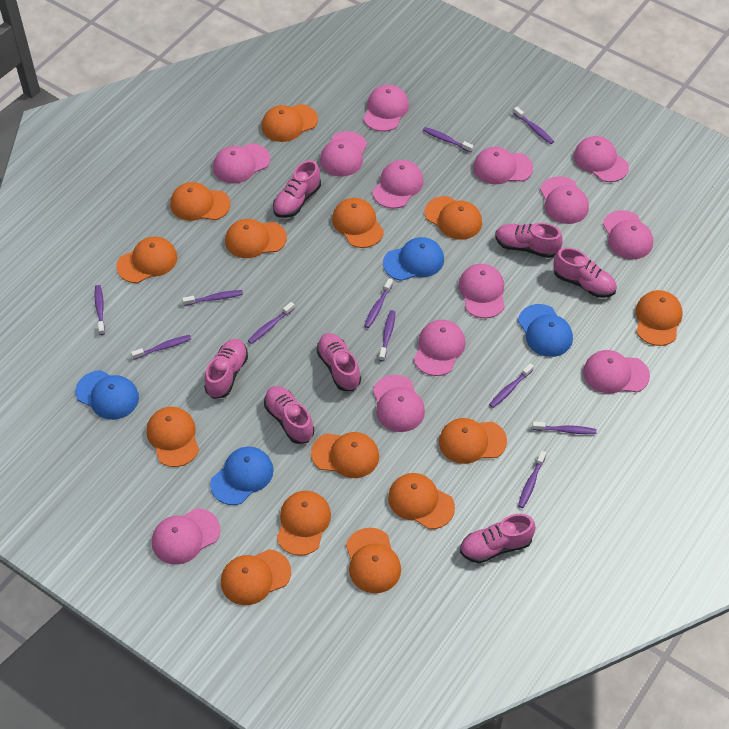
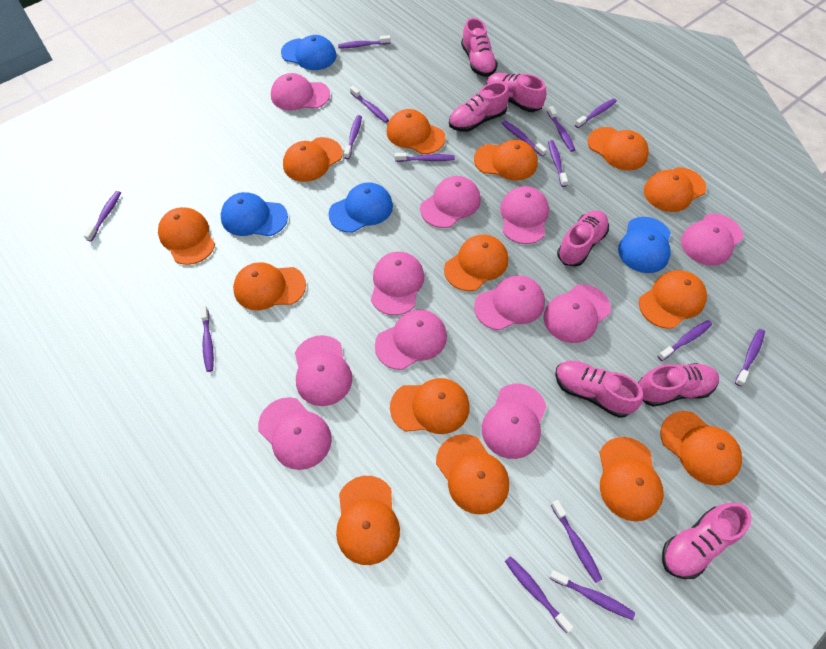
pink cap: 13 -> 11
purple toothbrush: 11 -> 15

